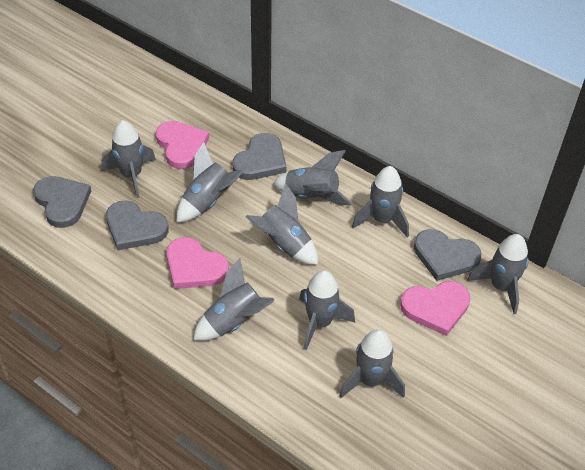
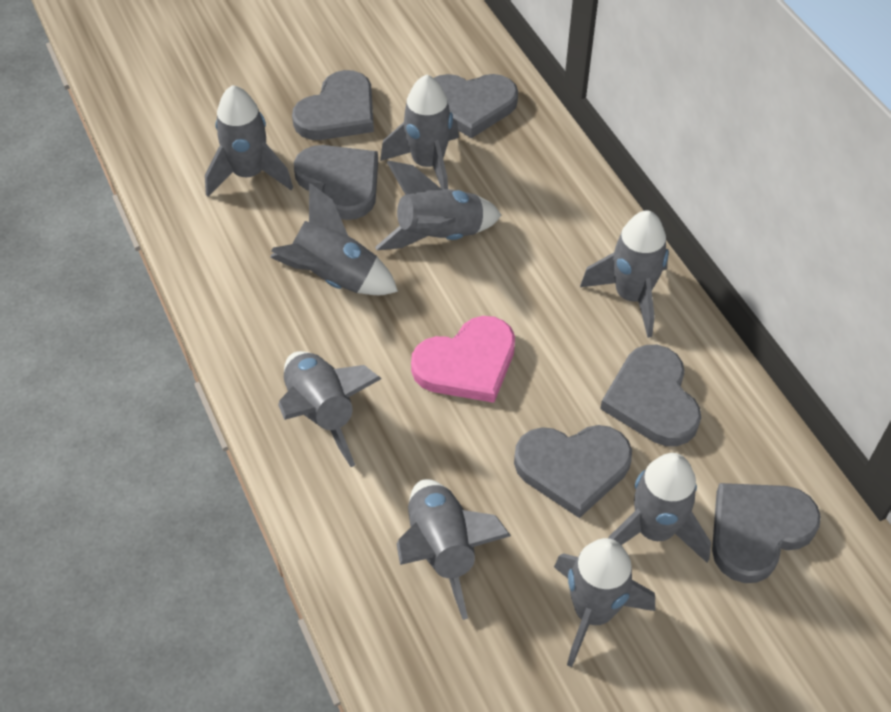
grey heart: 4 -> 6
pink heart: 3 -> 1

